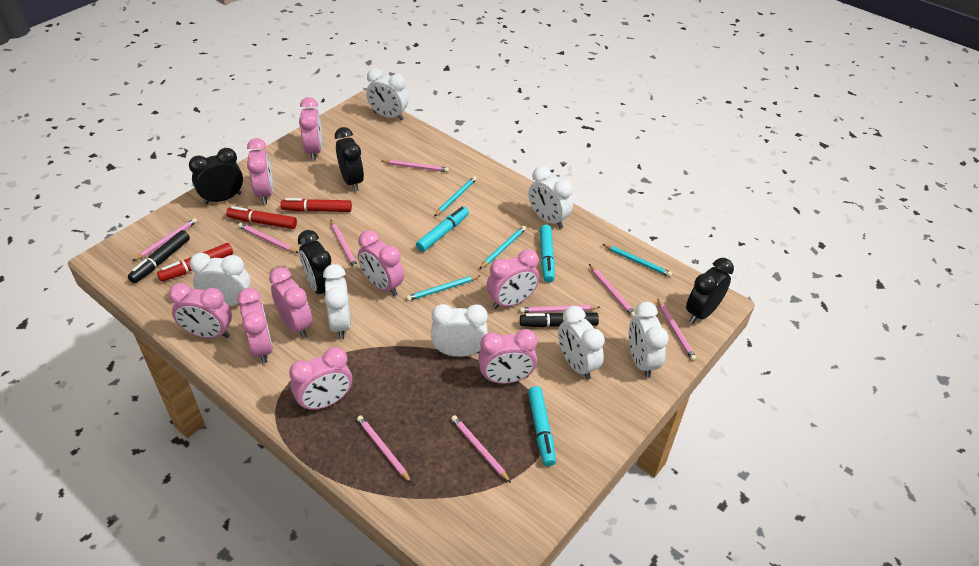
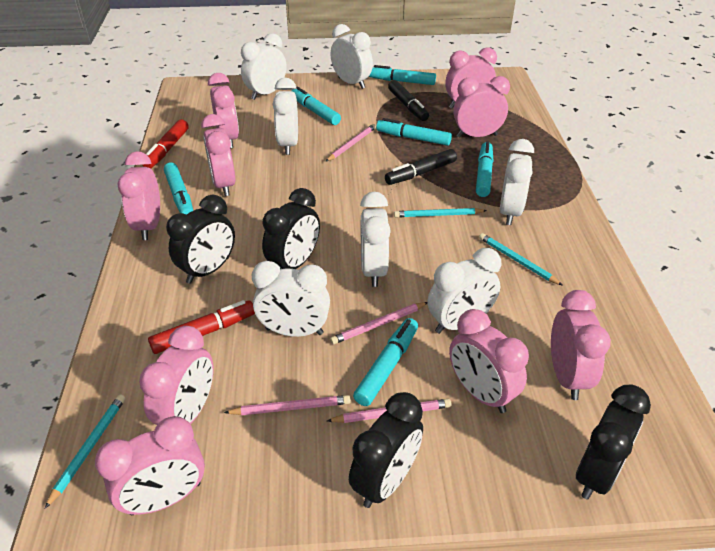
pink pencil: 9 -> 4
red marker: 3 -> 2
turquoise marker: 3 -> 6
turquoise pencil: 4 -> 3

